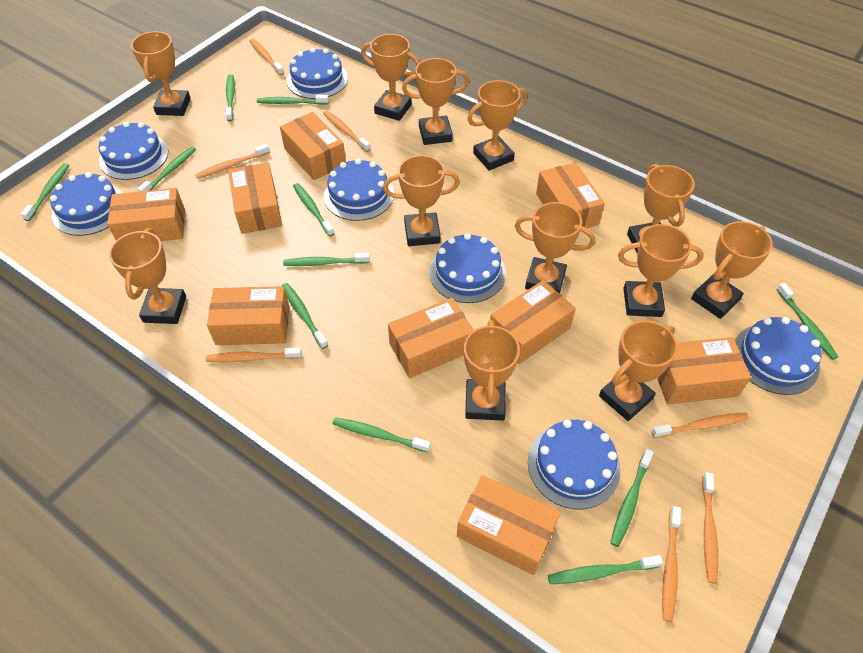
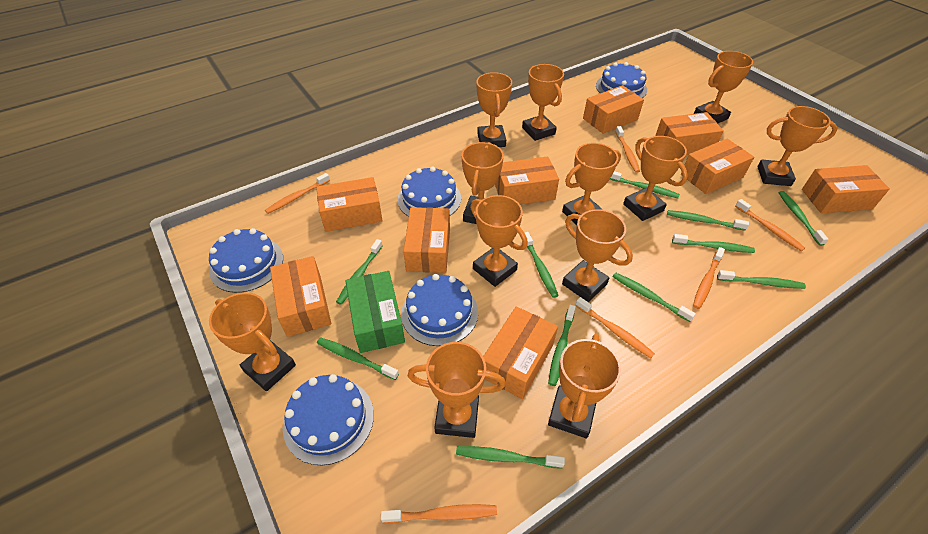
blue cake: 7 -> 5
green box: 0 -> 1
orange toothbrush: 7 -> 6

